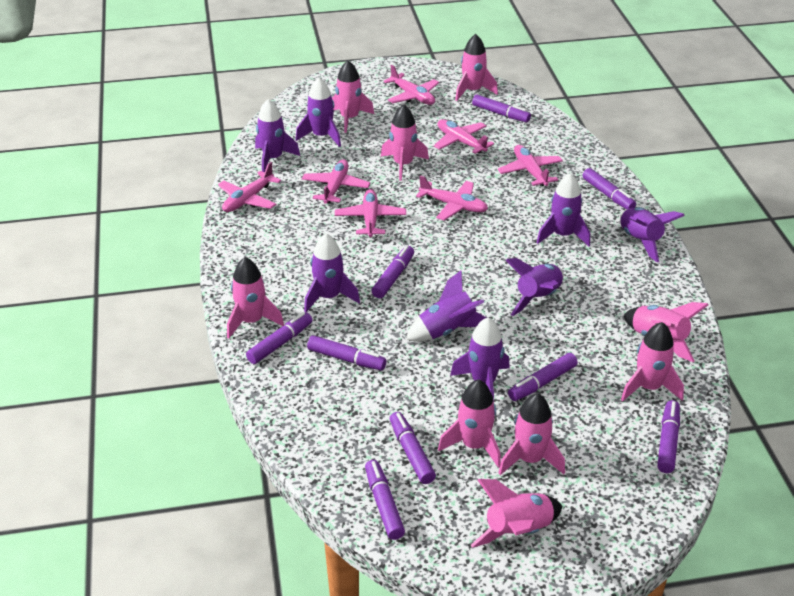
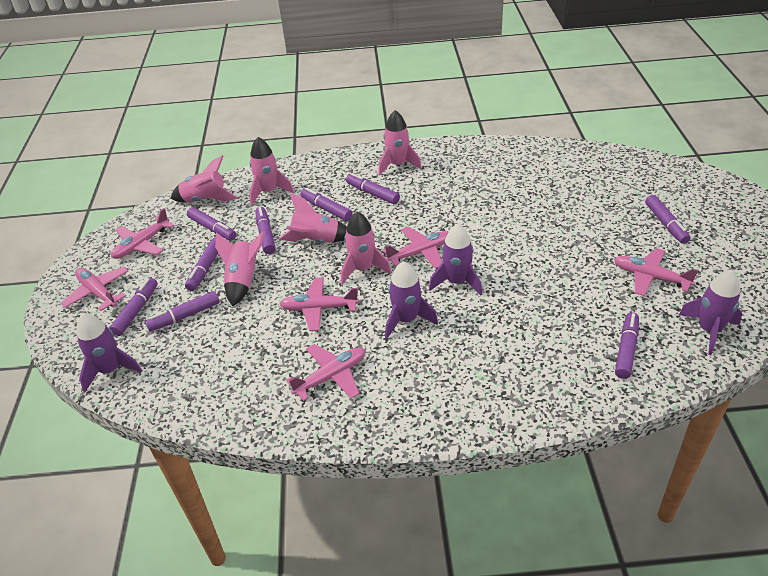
pink plane: 7 -> 6
pink rocket: 9 -> 6
purple rocket: 8 -> 4

